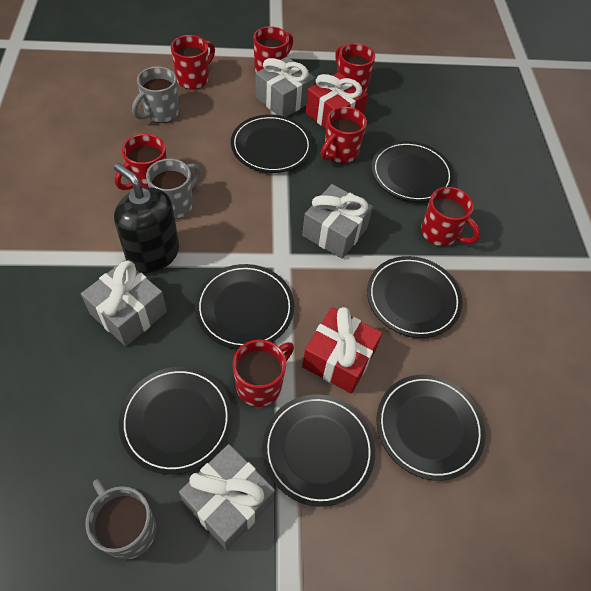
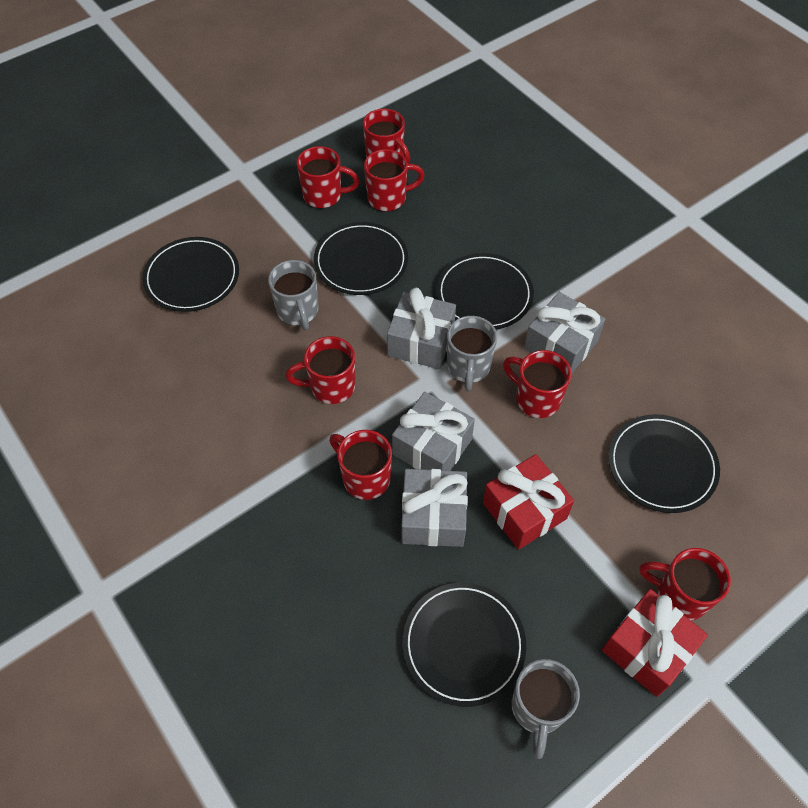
black plate: 7 -> 5
black soap dispenser: 1 -> 0

